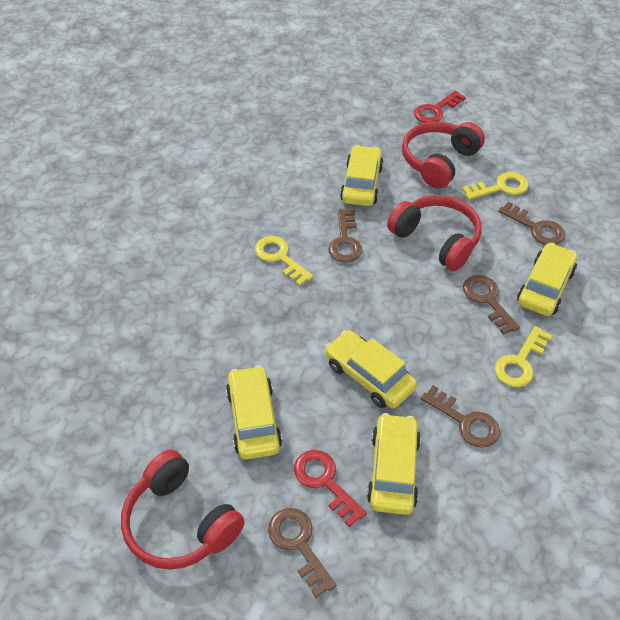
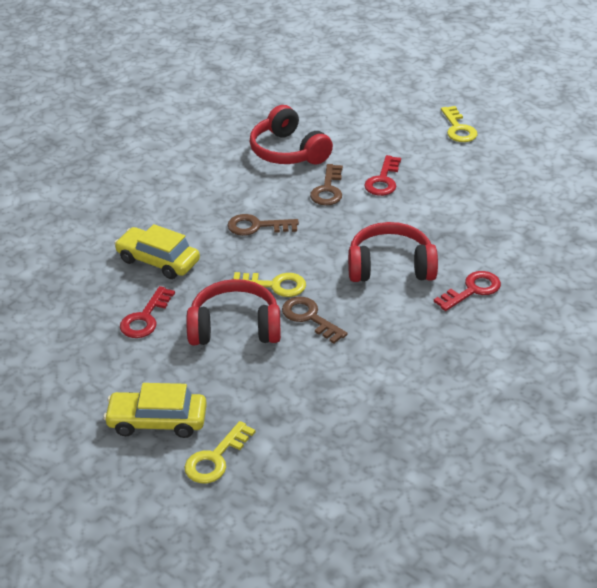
brown key: 5 -> 3
red key: 2 -> 3
yellow car: 5 -> 2

